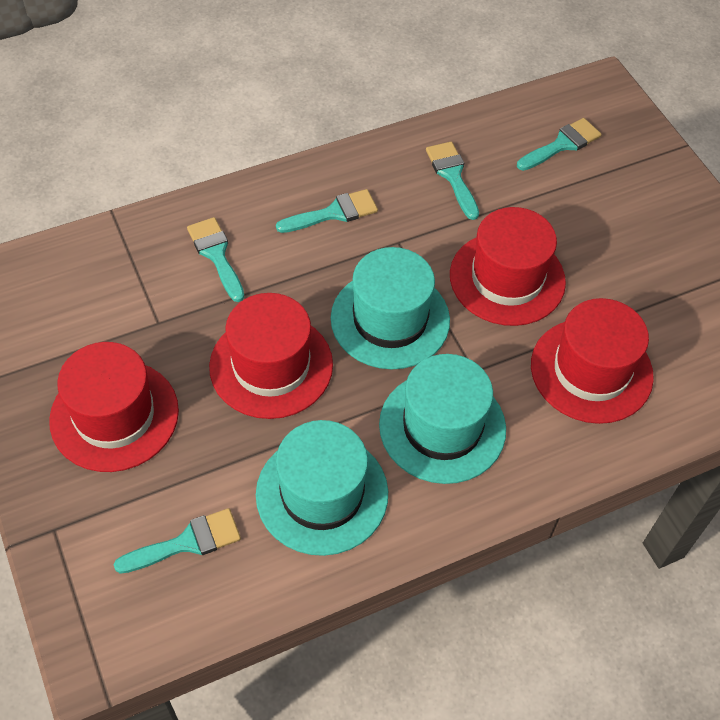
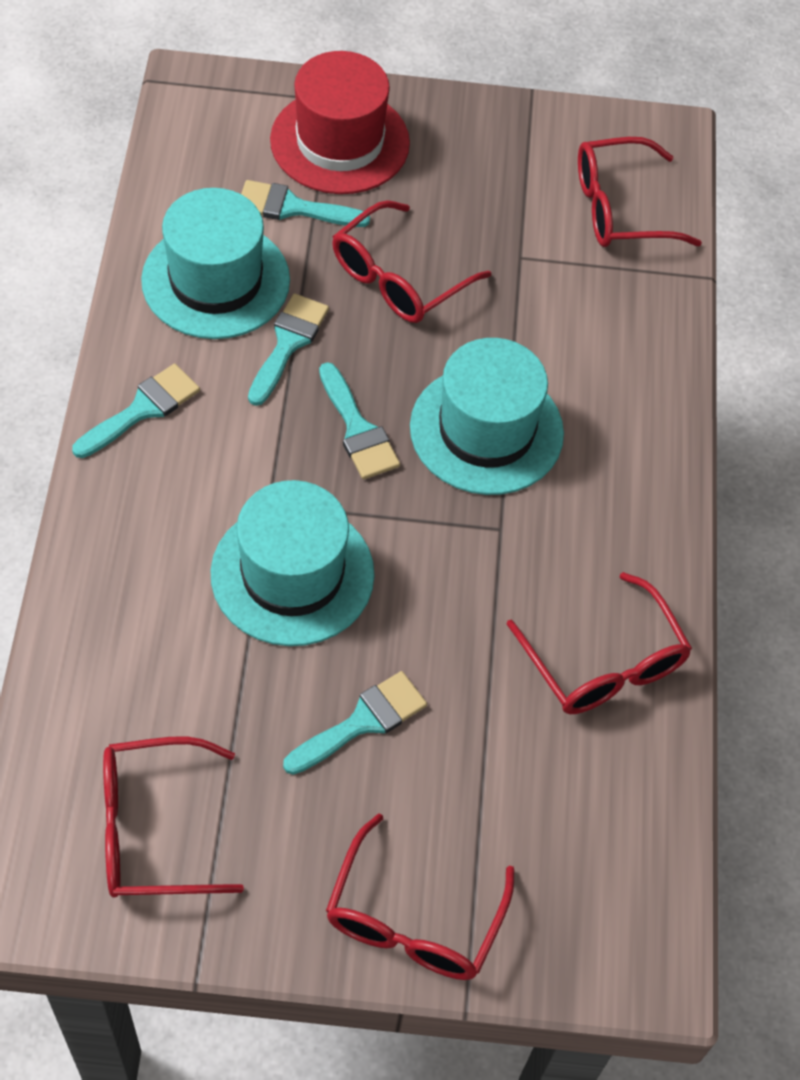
red glasses: 0 -> 5
red hat: 4 -> 1

